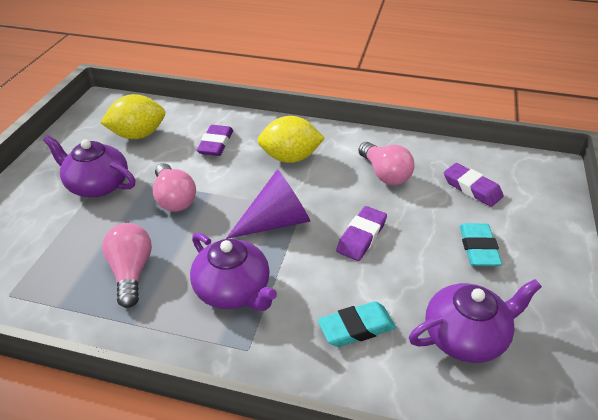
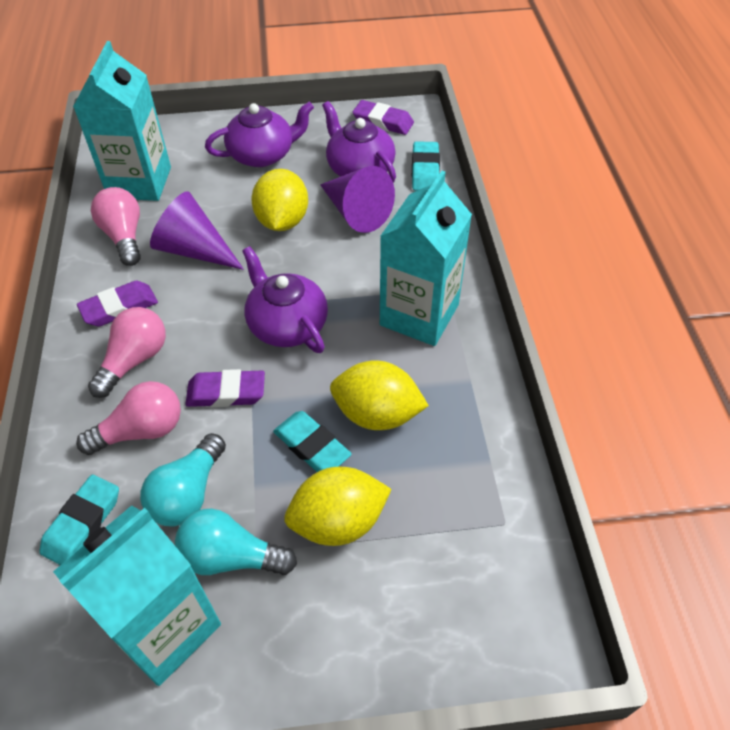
purple cone: 1 -> 2
turquoise carton: 0 -> 3
turquoise eraser: 2 -> 3
turquoise light bulb: 0 -> 2
yellow lemon: 2 -> 3

